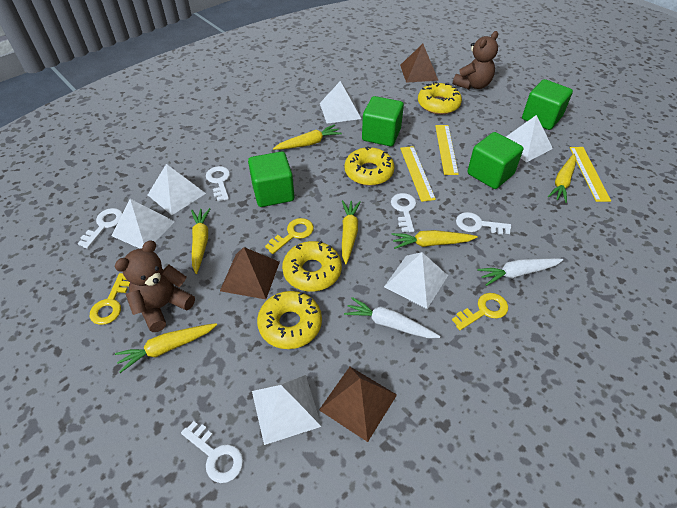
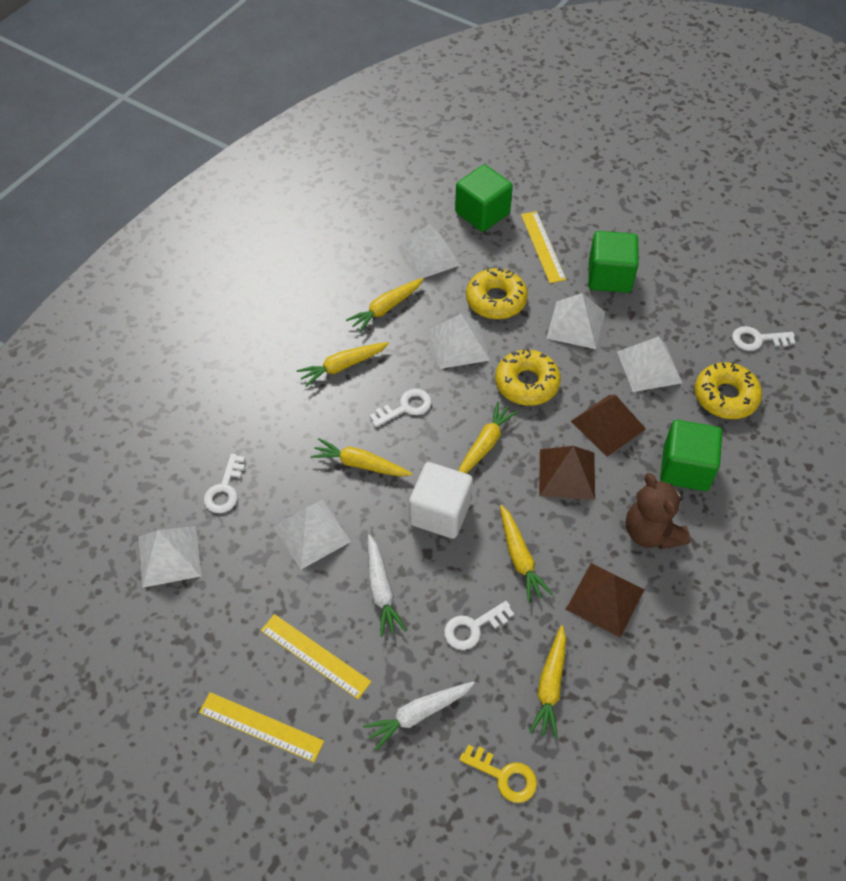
brown teddy bear: 2 -> 1
green cube: 4 -> 3
white cube: 0 -> 1
white key: 5 -> 4
yellow donut: 4 -> 3
yellow key: 3 -> 1

